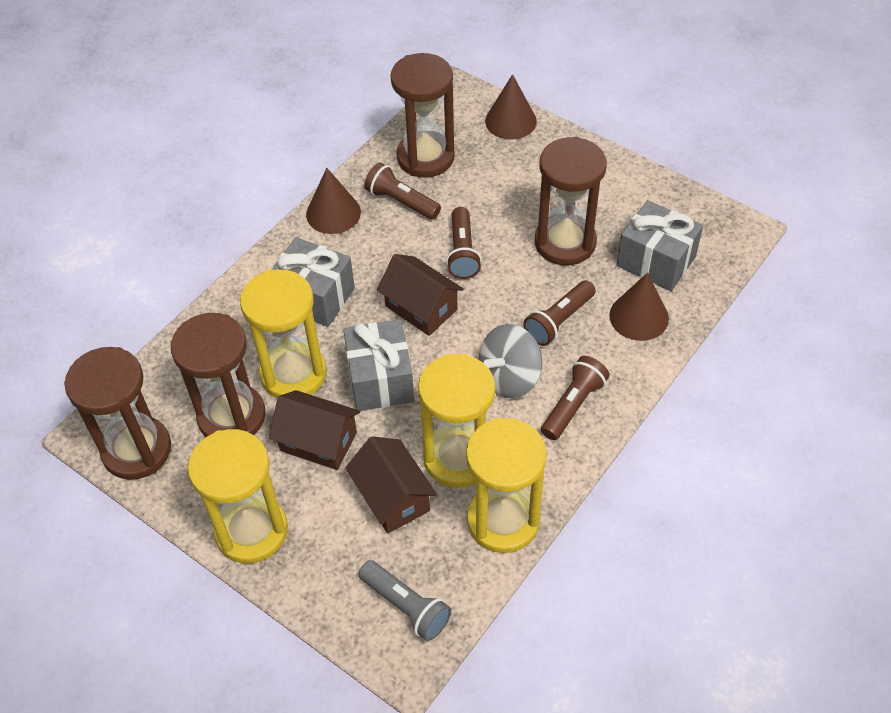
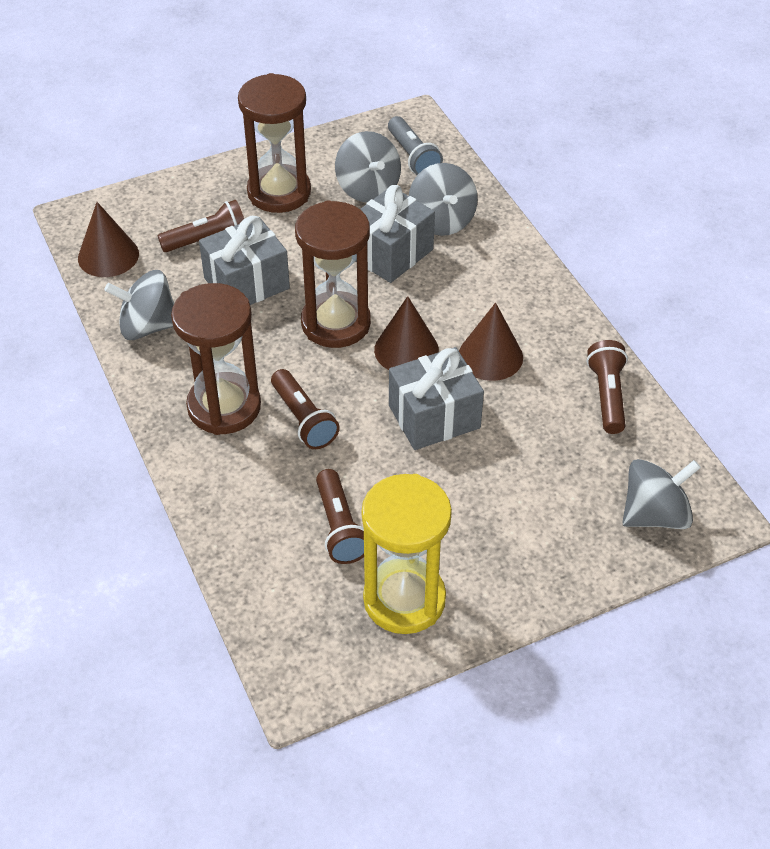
brown hourglass: 4 -> 3
brown house: 3 -> 0
grey spinning top: 1 -> 4
yellow hourglass: 4 -> 1

